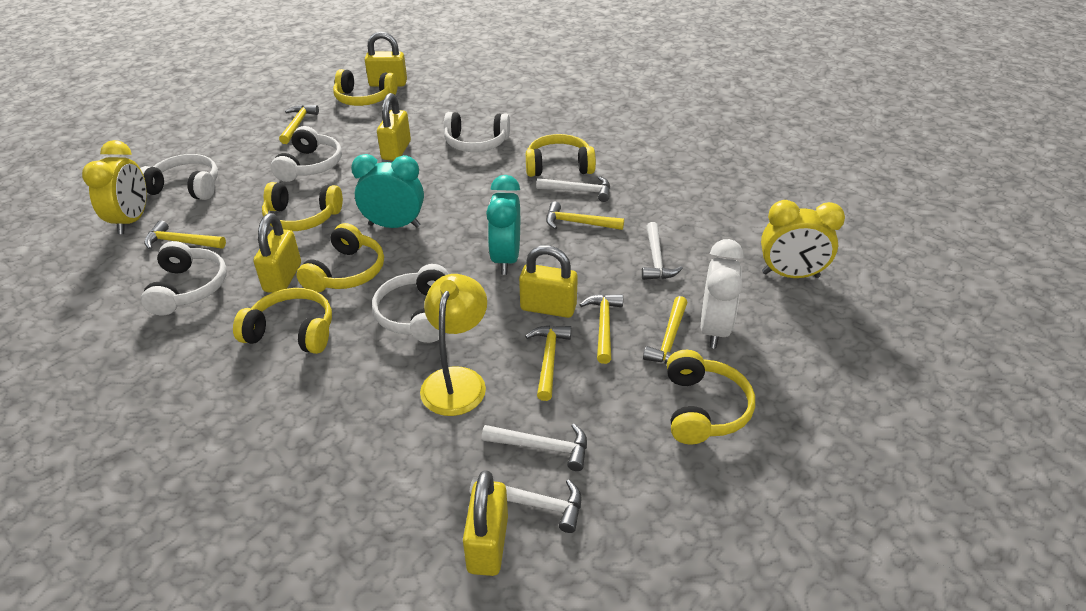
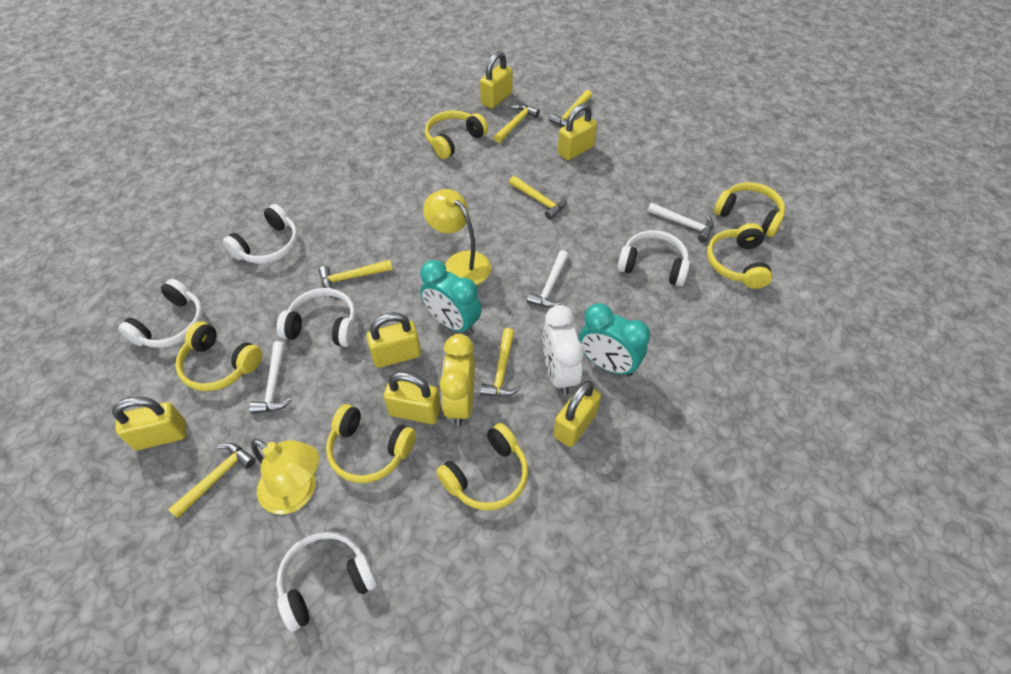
white hammer: 4 -> 3
yellow clock: 2 -> 1
yellow lamp: 1 -> 2
yellow padlock: 5 -> 6

